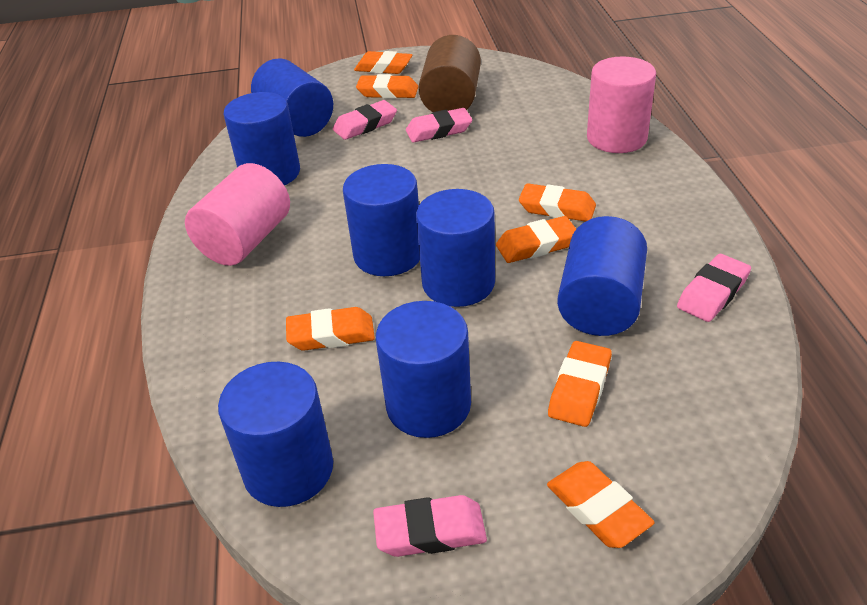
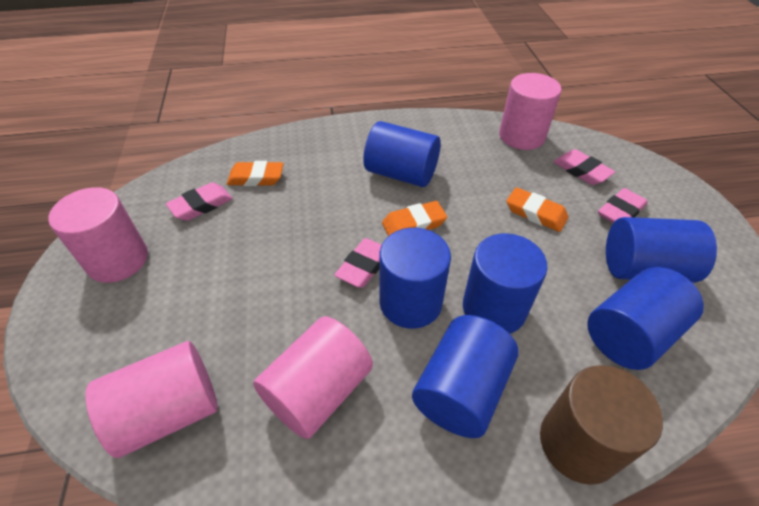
blue cylinder: 7 -> 6
orange eraser: 7 -> 3
pink cylinder: 2 -> 4

